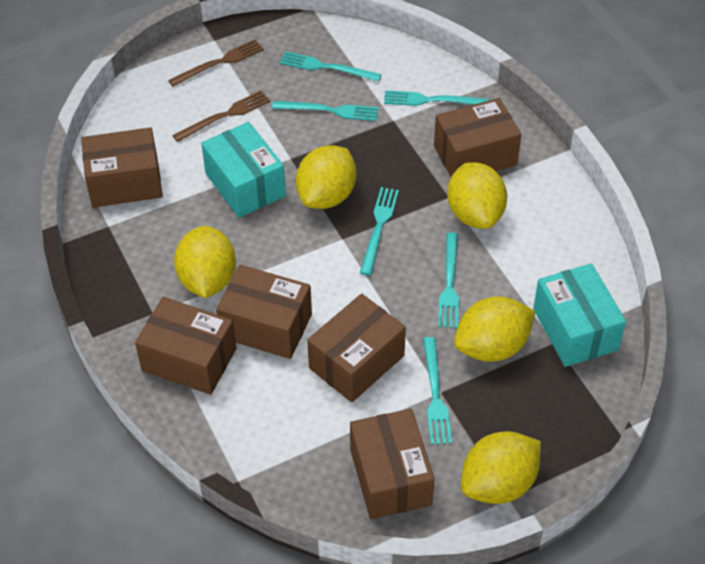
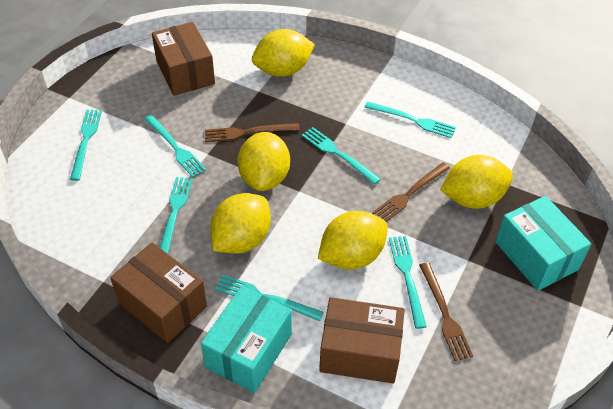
brown box: 6 -> 3
brown fork: 2 -> 3
turquoise fork: 6 -> 7

